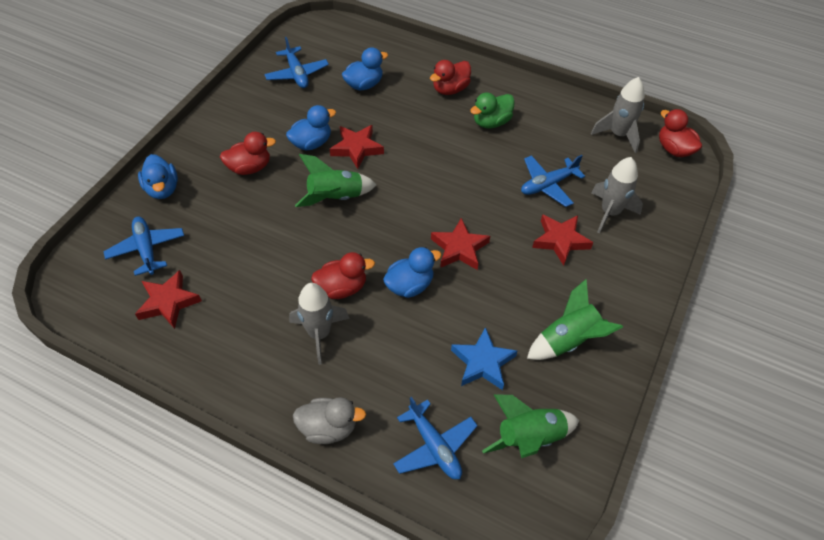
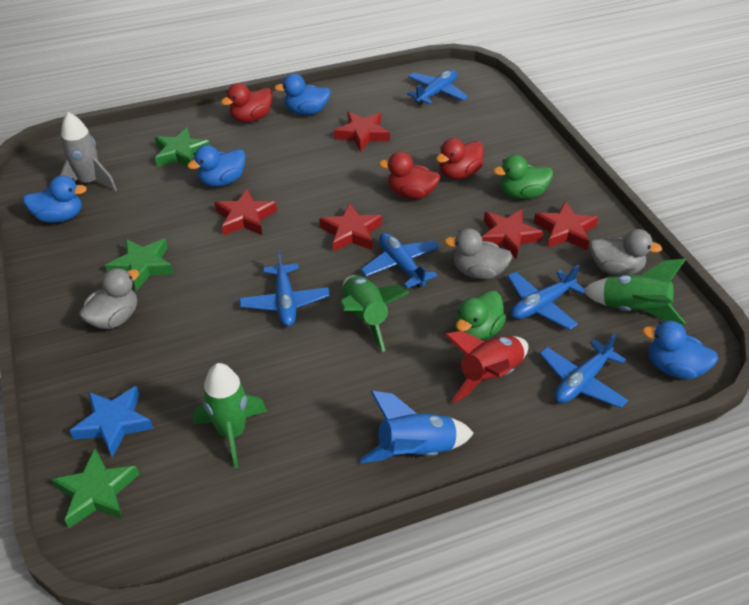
blue plane: 4 -> 5
blue rocket: 0 -> 1
green duck: 1 -> 2
green star: 0 -> 3
grey duck: 1 -> 3
grey rocket: 3 -> 1
red duck: 4 -> 3
red rocket: 0 -> 1
red star: 4 -> 5

